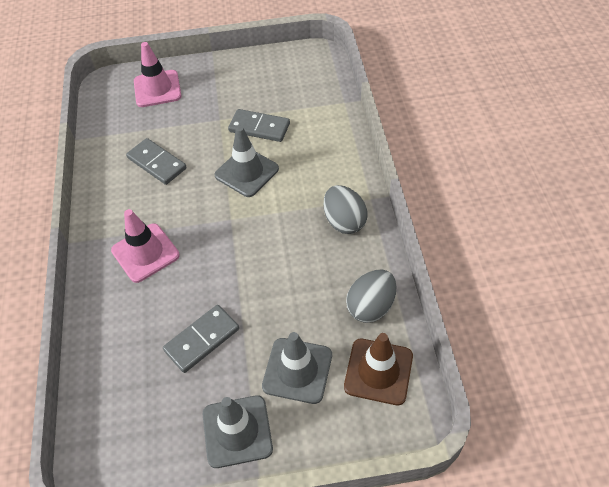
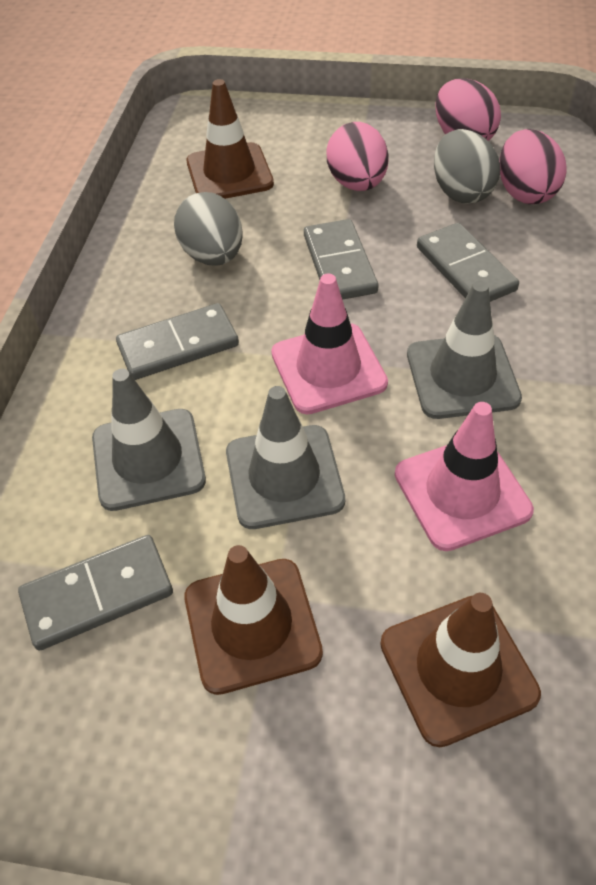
brown traffic cone: 1 -> 3
grey domino: 3 -> 4
pink egg: 0 -> 3

